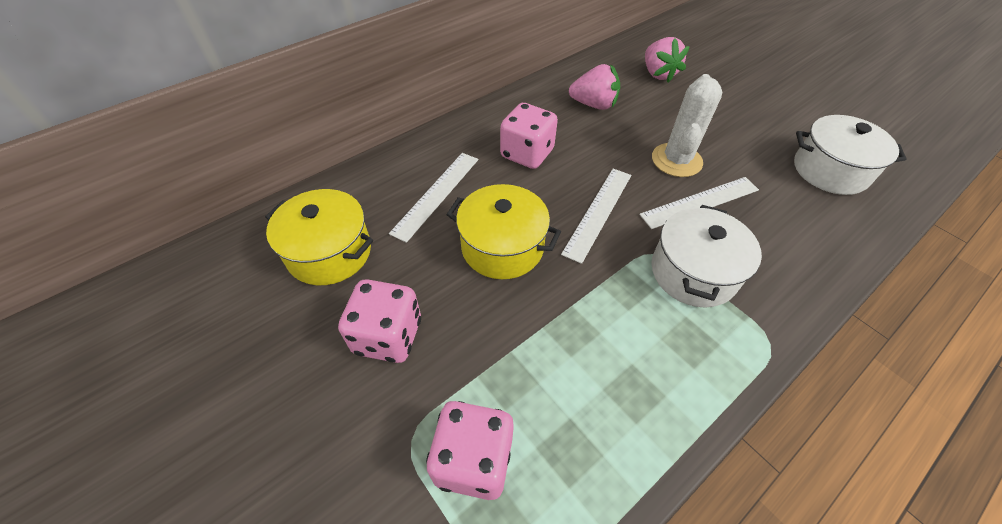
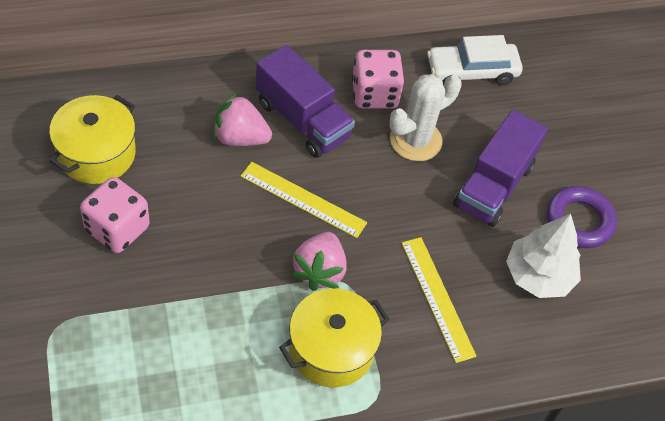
pink dice: 3 -> 2
purple ring: 0 -> 1
purple truck: 0 -> 2
white car: 0 -> 1
white pot: 2 -> 0
white ruler: 3 -> 0
white tree: 0 -> 1
yellow ruler: 0 -> 2

